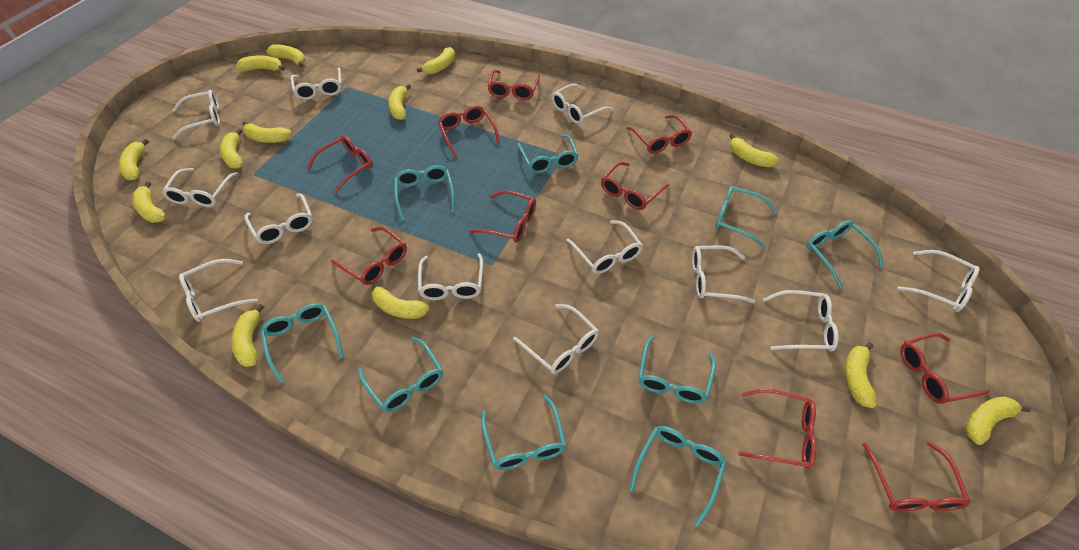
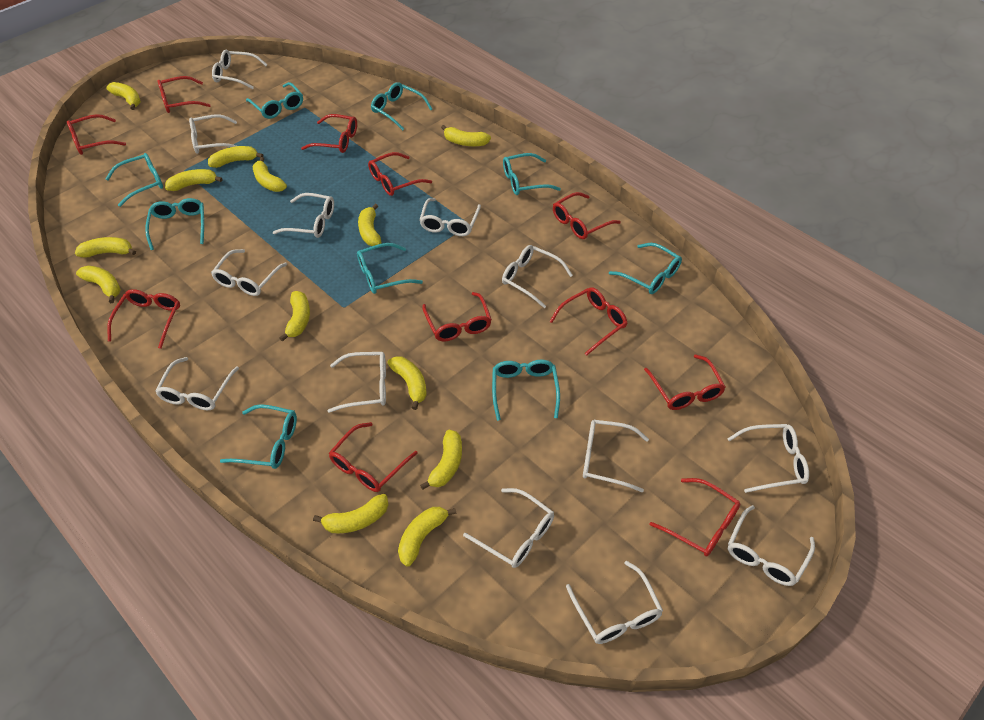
red glasses: 10 -> 11
white glasses: 12 -> 13

